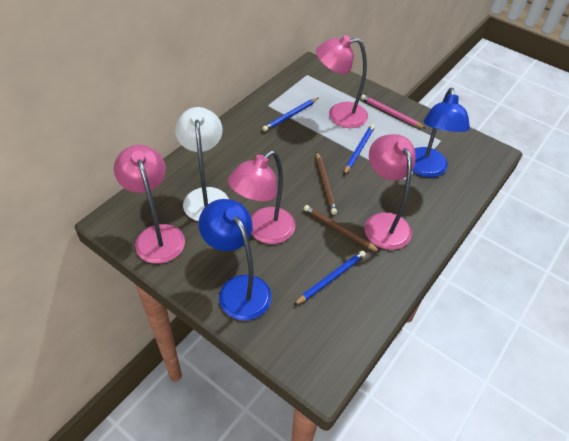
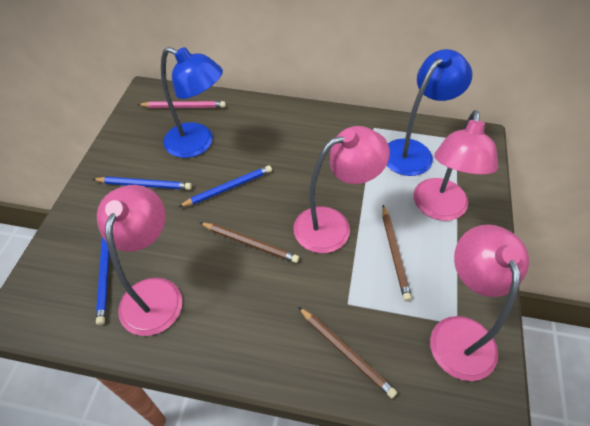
brown pencil: 2 -> 3
white lamp: 1 -> 0

